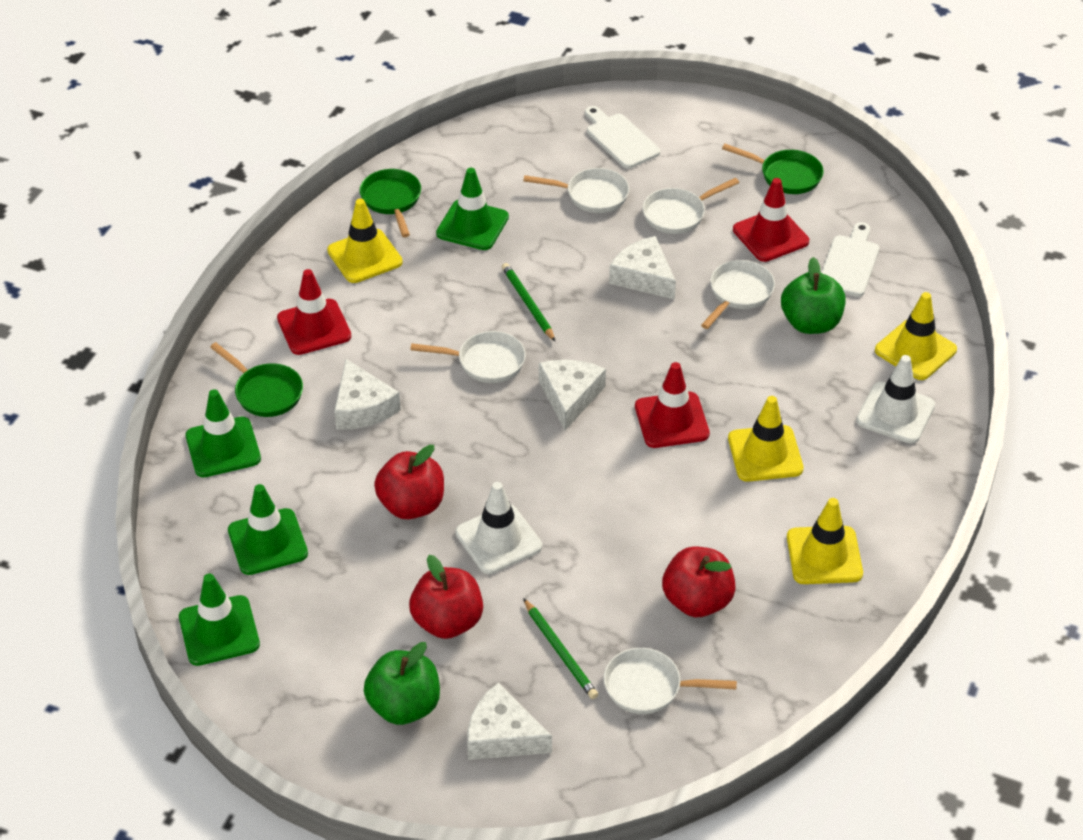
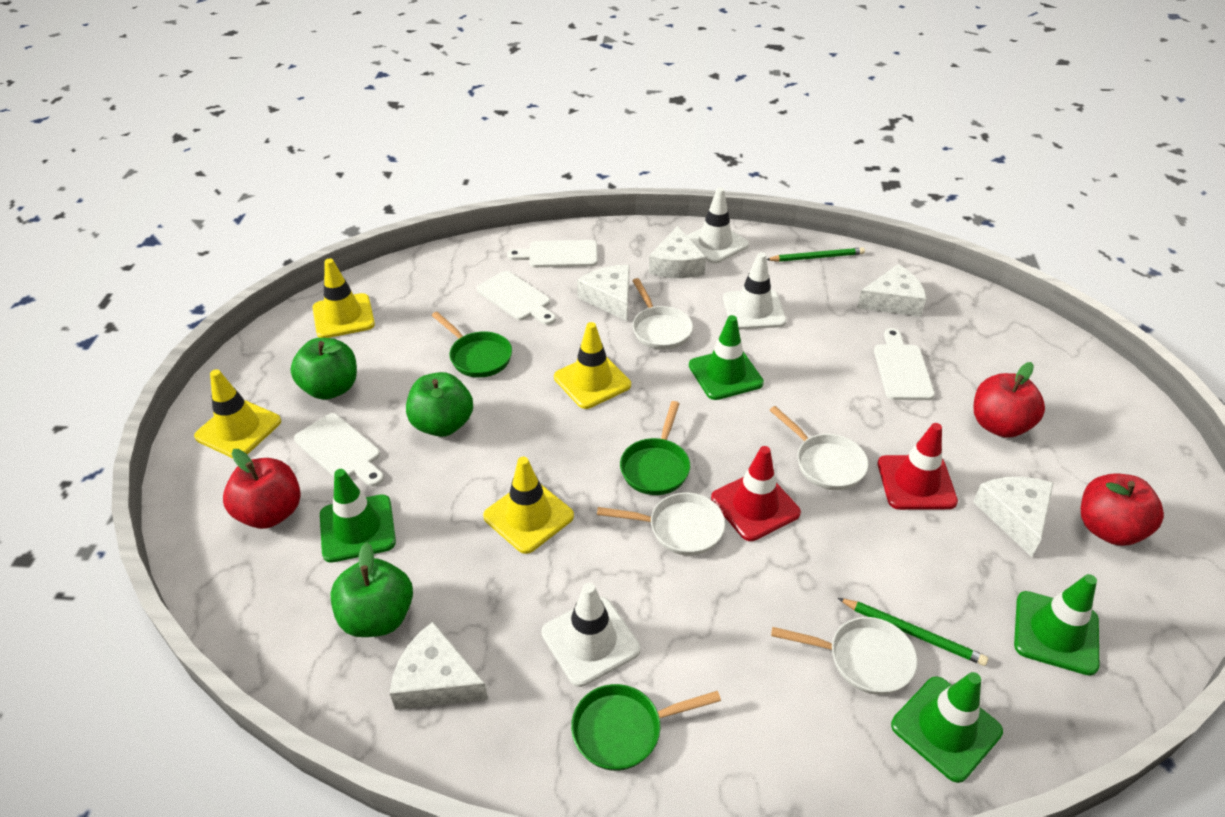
green apple: 2 -> 3
red traffic cone: 3 -> 2
white cheese: 4 -> 5
white cutting board: 2 -> 4
white pan: 5 -> 4
white traffic cone: 2 -> 3

